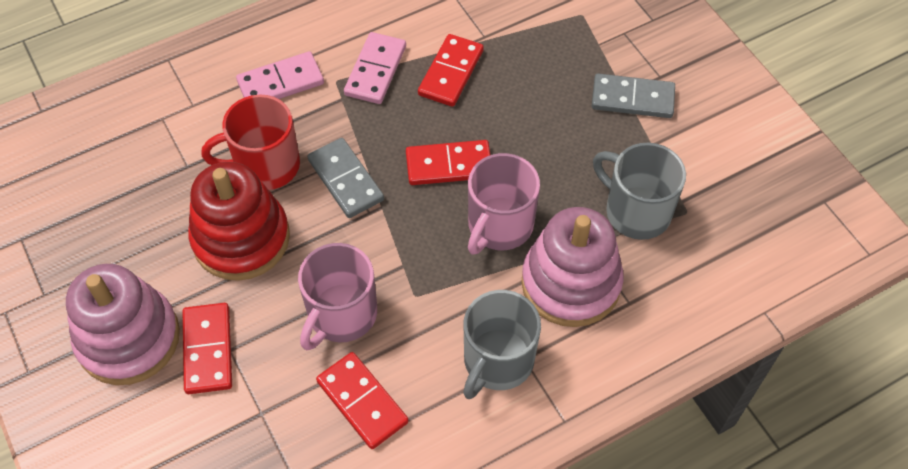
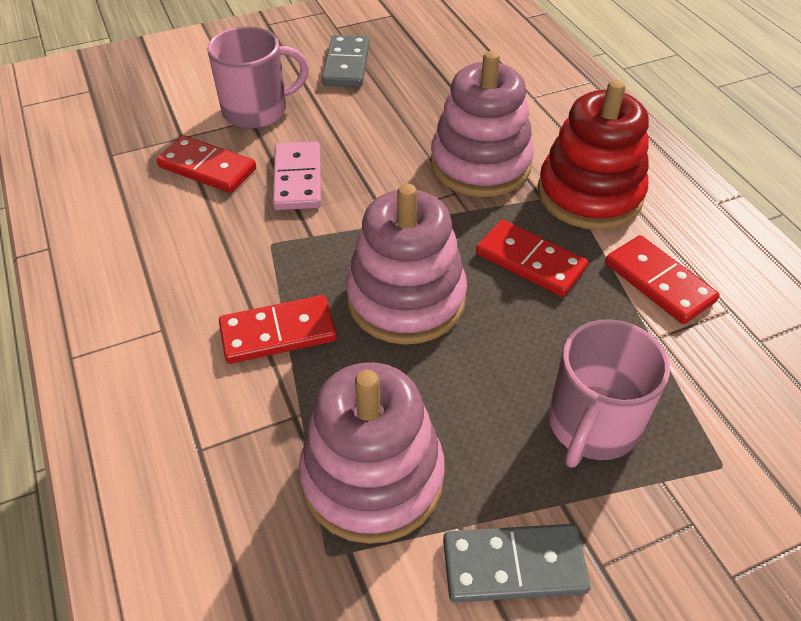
grey mug: 2 -> 0
pink domino: 2 -> 1
pink stacking toy: 2 -> 3
red mug: 1 -> 0

